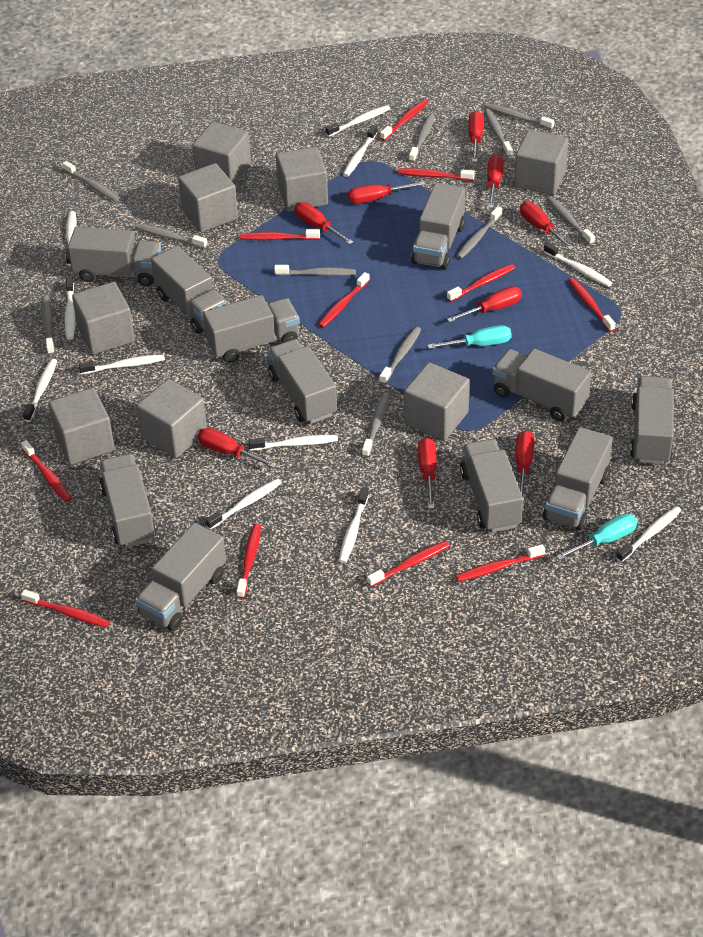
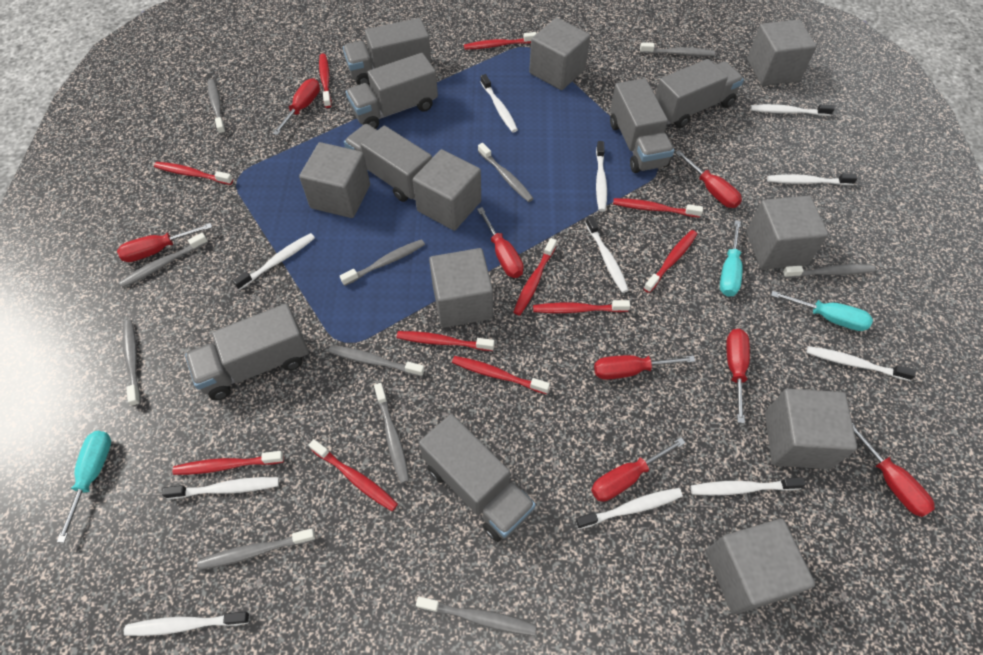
grey truck: 11 -> 7
red screwdriver: 9 -> 8
turquoise screwdriver: 2 -> 3

